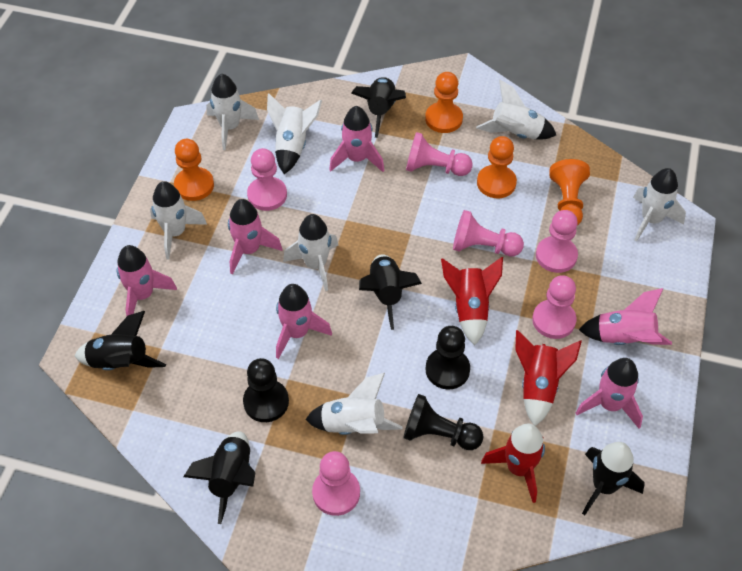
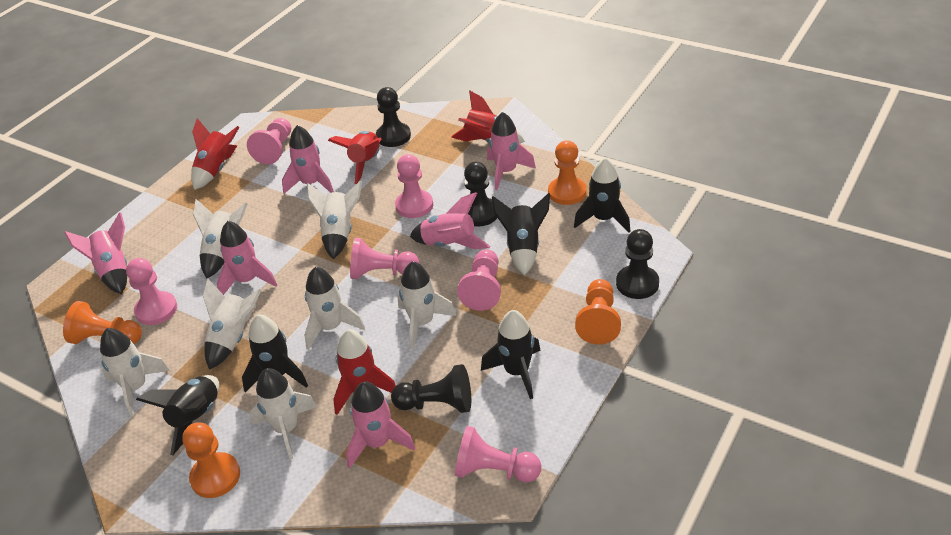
black pawn: 3 -> 4
red rocket: 3 -> 4

